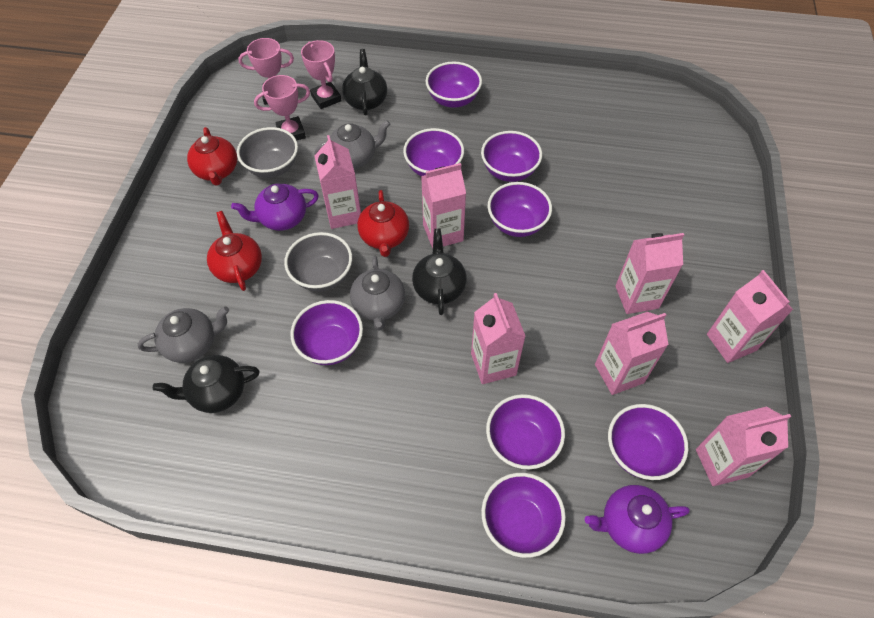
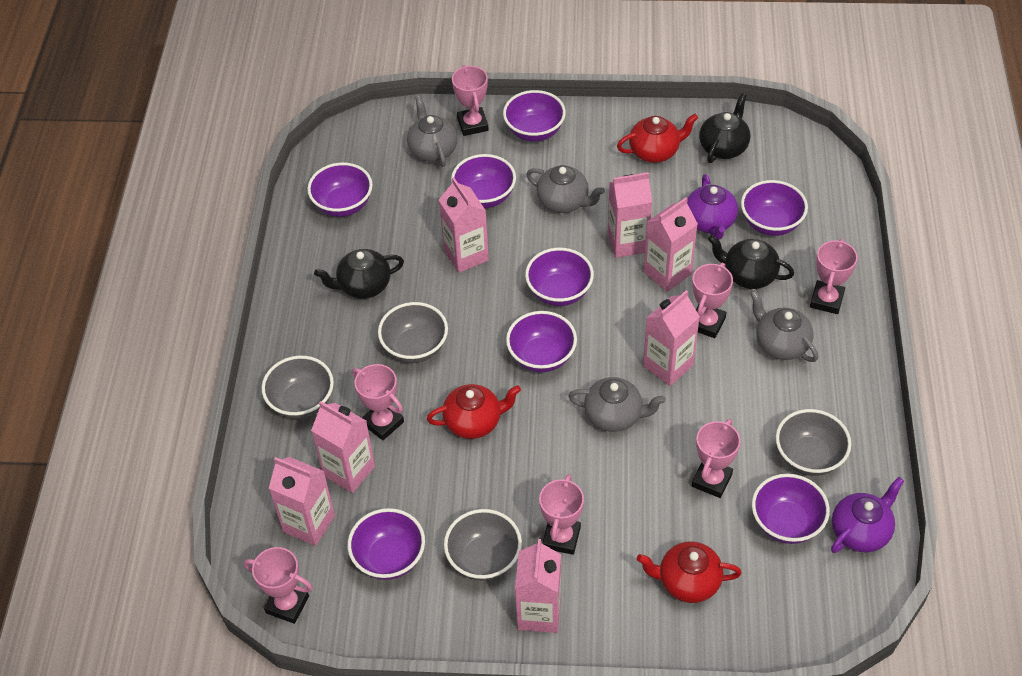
grey bowl: 2 -> 4
grey teapot: 3 -> 4
pink trophy: 3 -> 7

